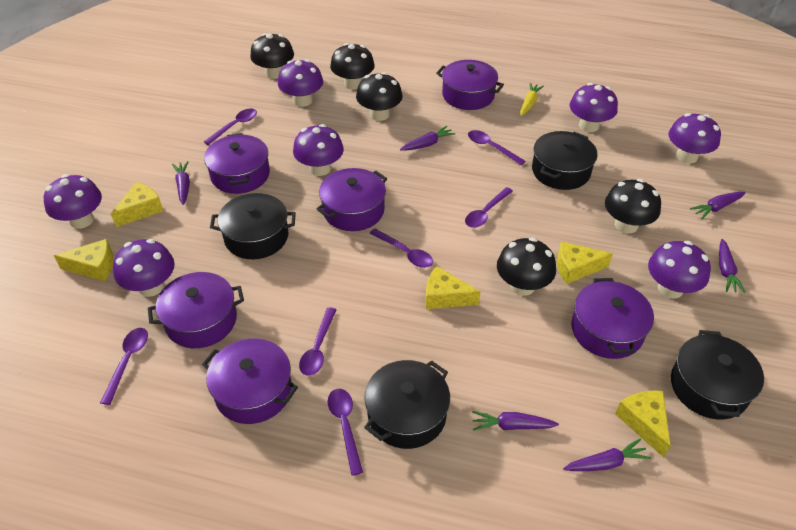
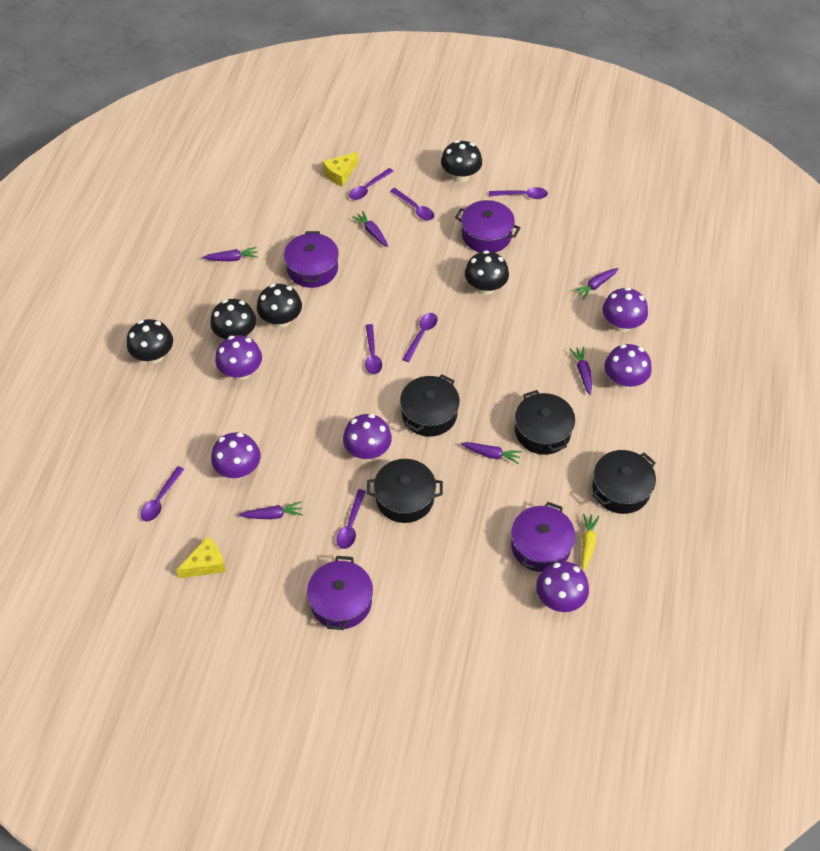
purple mushroom: 7 -> 6
purple pot: 6 -> 4
yellow cheese: 5 -> 2

